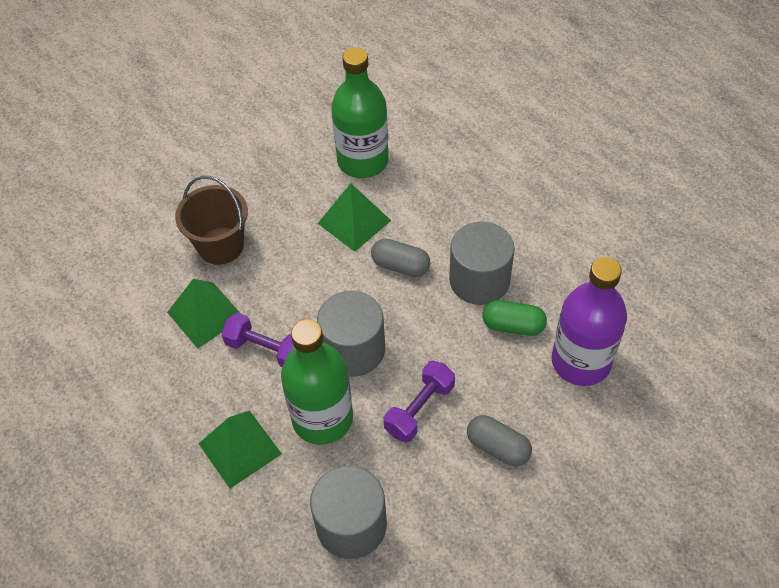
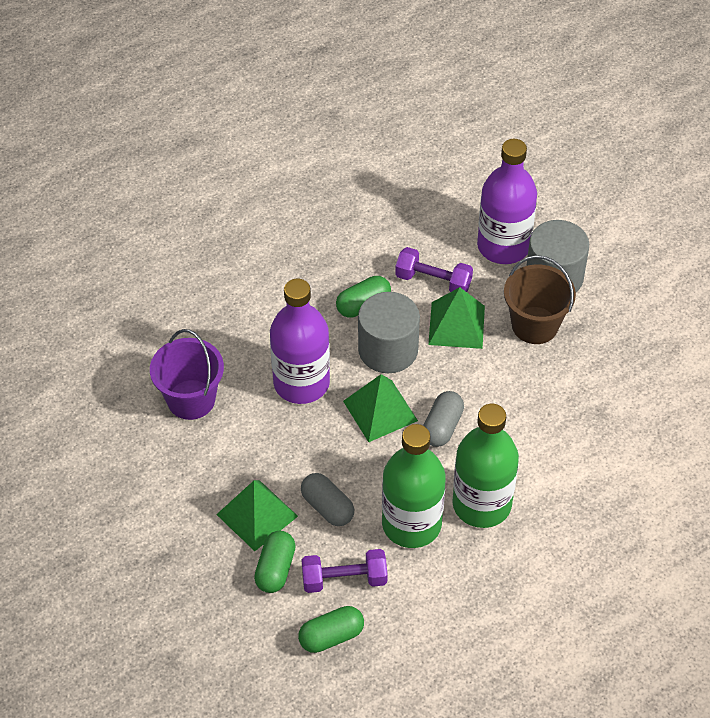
green capsule: 1 -> 3
grey cylinder: 3 -> 2
purple bottle: 1 -> 2
purple bucket: 0 -> 1

